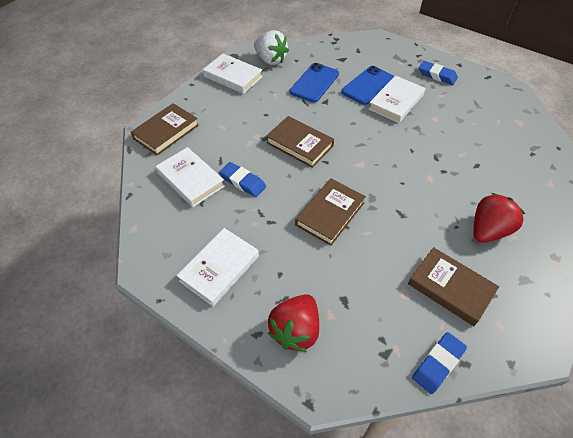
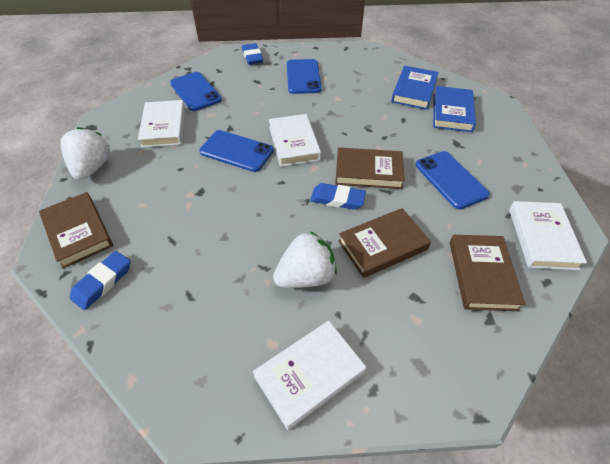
blue book: 0 -> 2
blue phone: 2 -> 4
red strawberry: 2 -> 0
white strawberry: 1 -> 2

